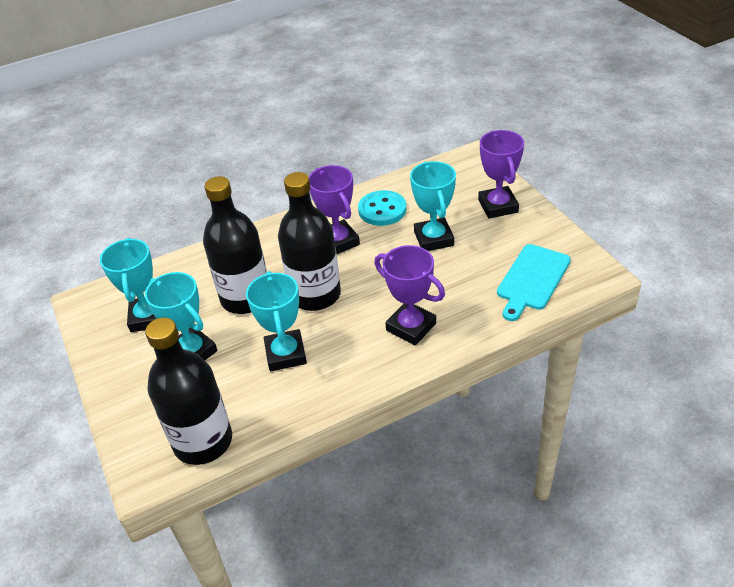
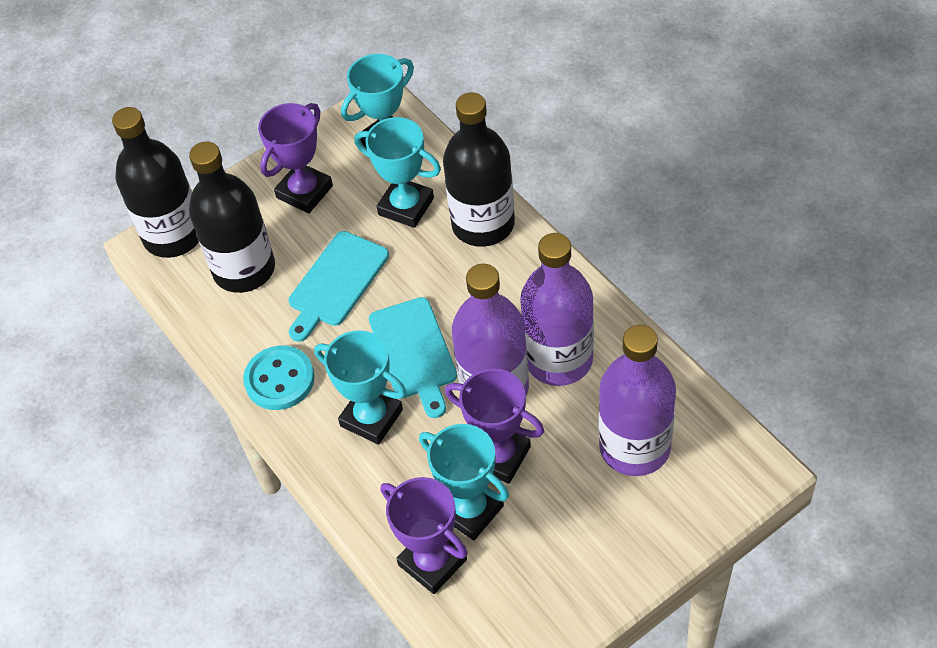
purple bottle: 0 -> 3
turquoise cutting board: 1 -> 2

